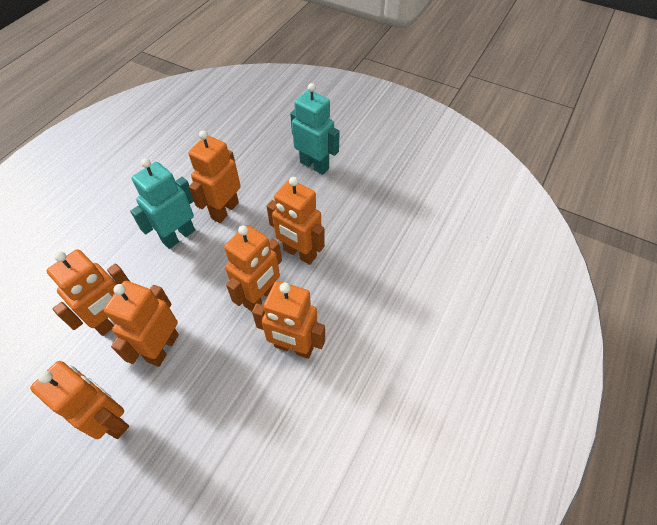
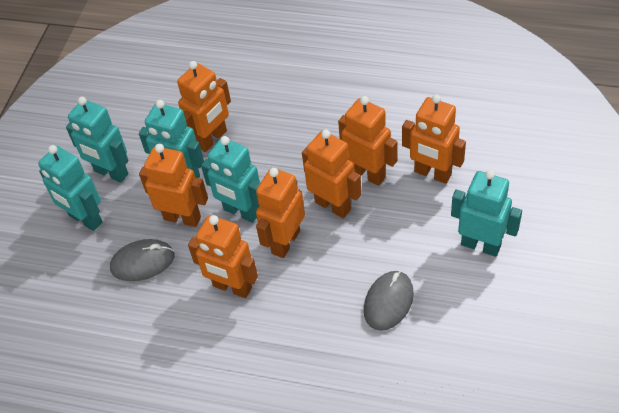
grey mouse: 0 -> 2
turquoise robot: 2 -> 5

